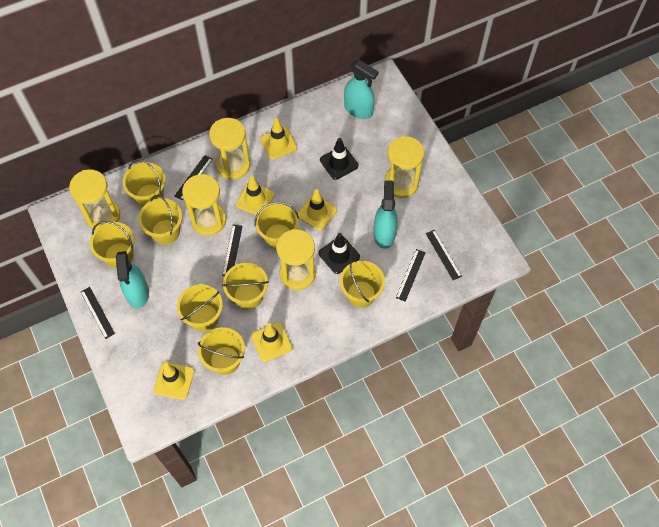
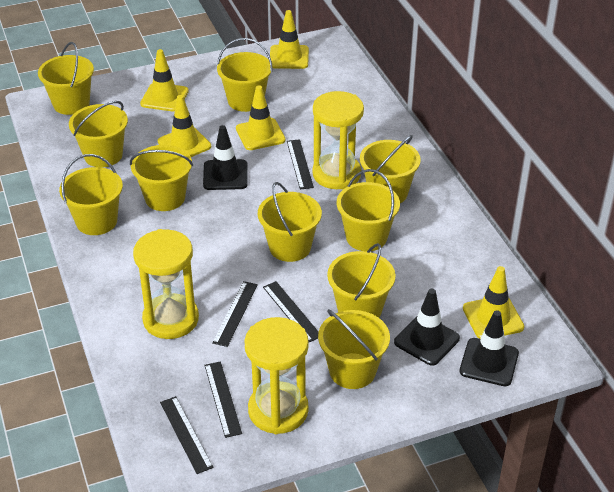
black traffic cone: 2 -> 3
turquoise spray bottle: 3 -> 0
yellow bucket: 8 -> 10
yellow hourglass: 5 -> 3

